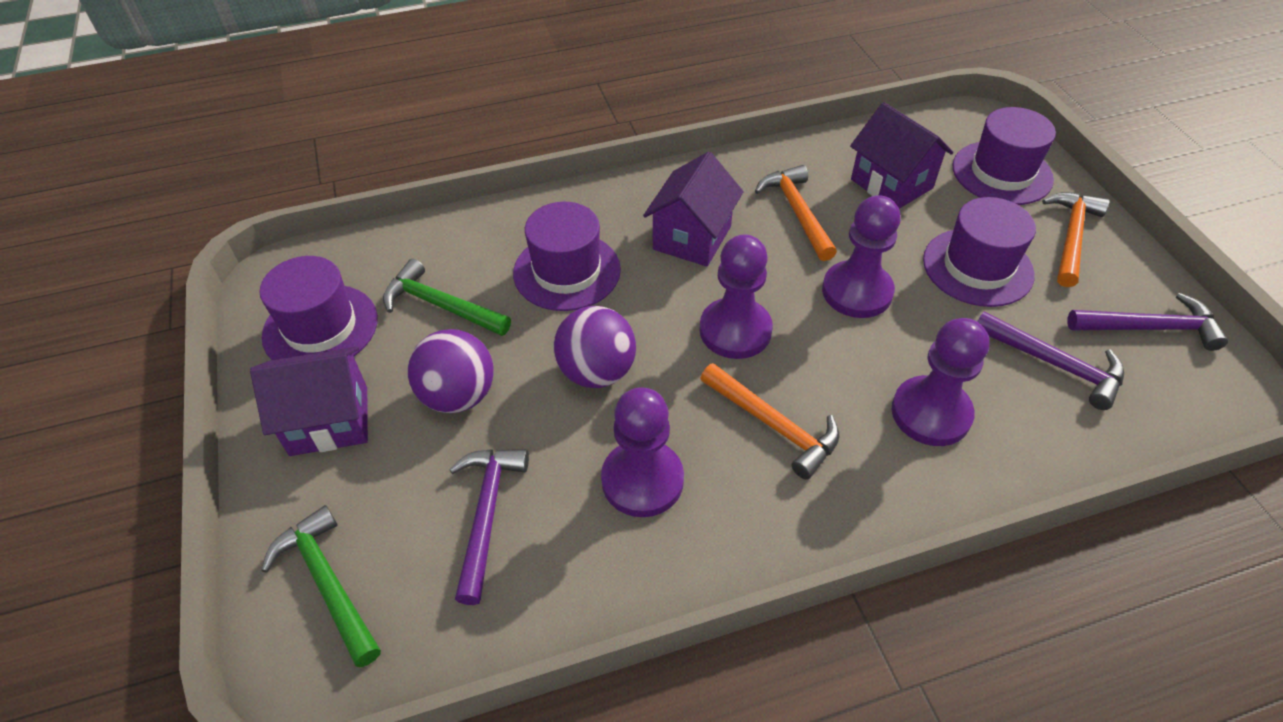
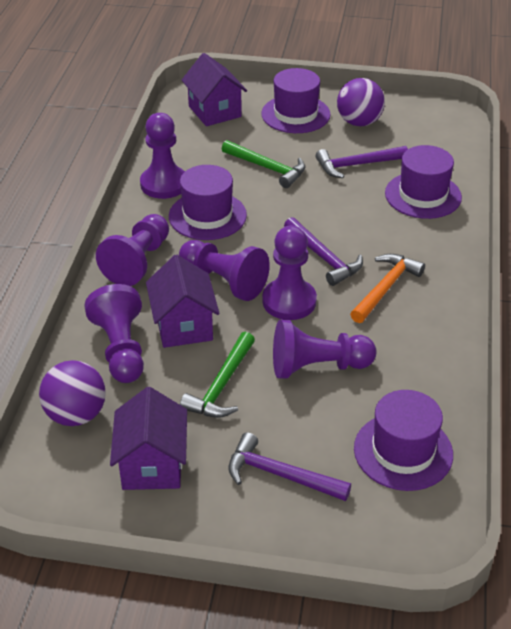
orange hammer: 3 -> 1
purple pawn: 4 -> 6

